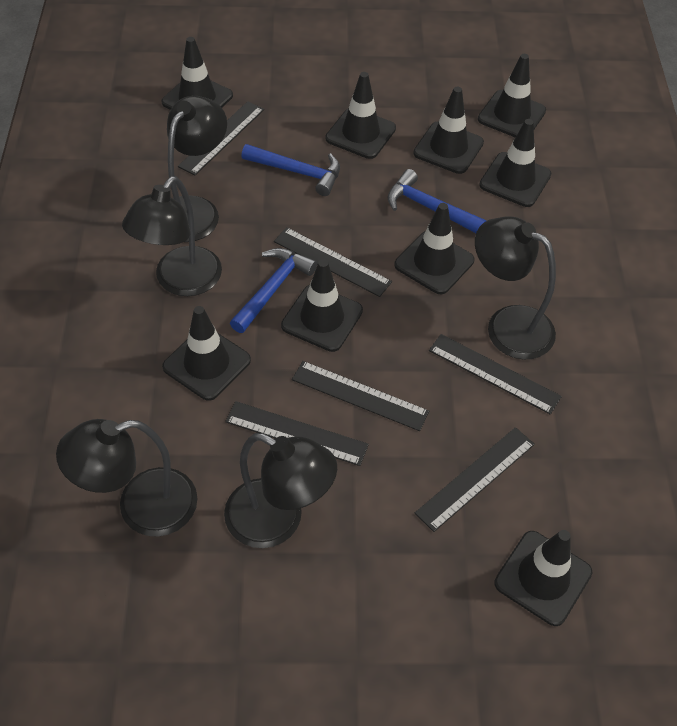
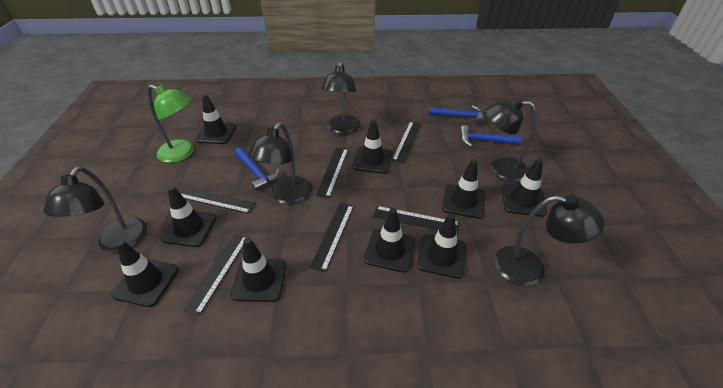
green lamp: 0 -> 1

